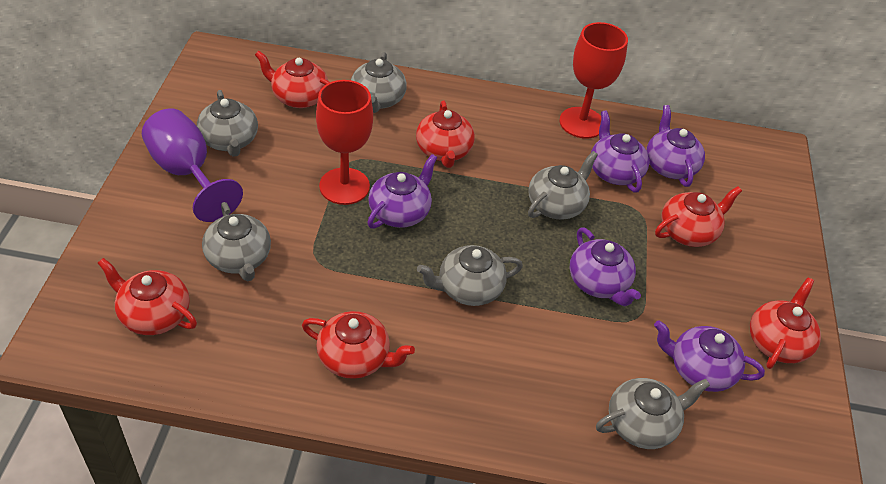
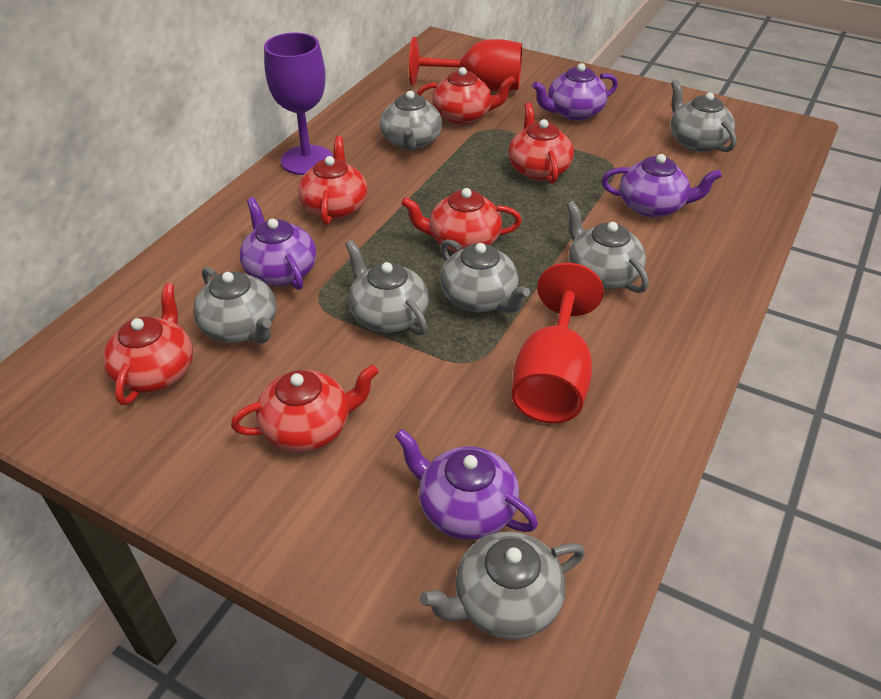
grey teapot: 6 -> 7
purple teapot: 5 -> 4

